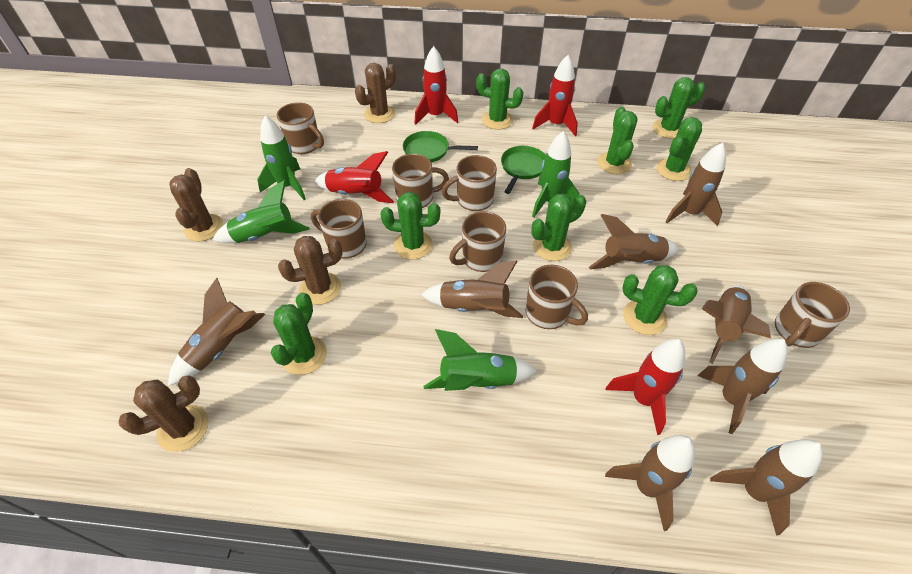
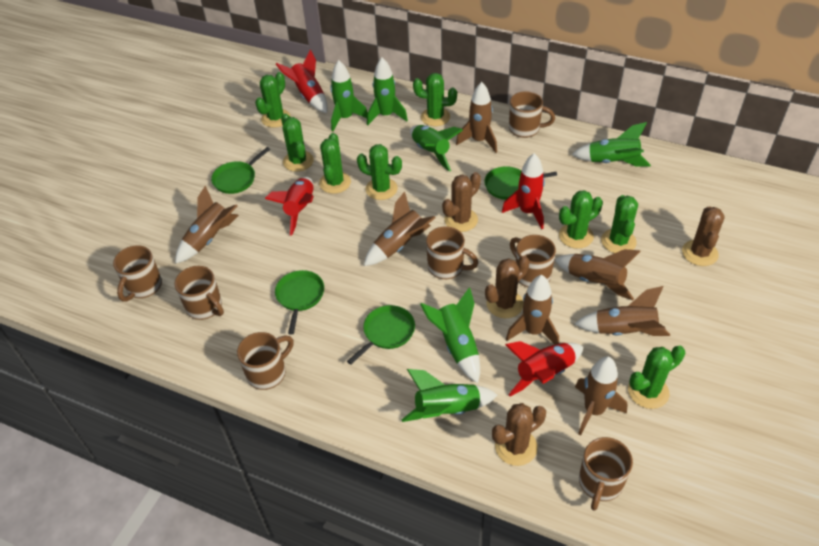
brown rocket: 8 -> 7
green pan: 2 -> 4
green rocket: 4 -> 6

